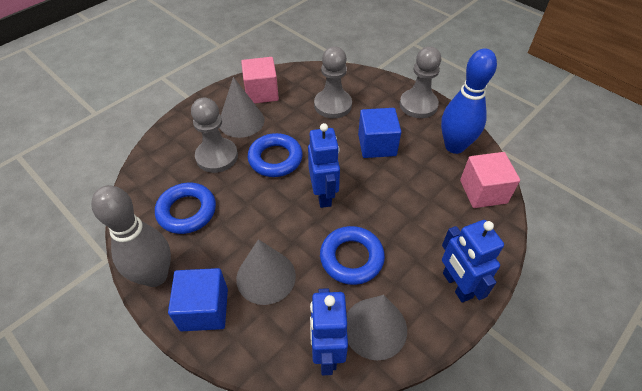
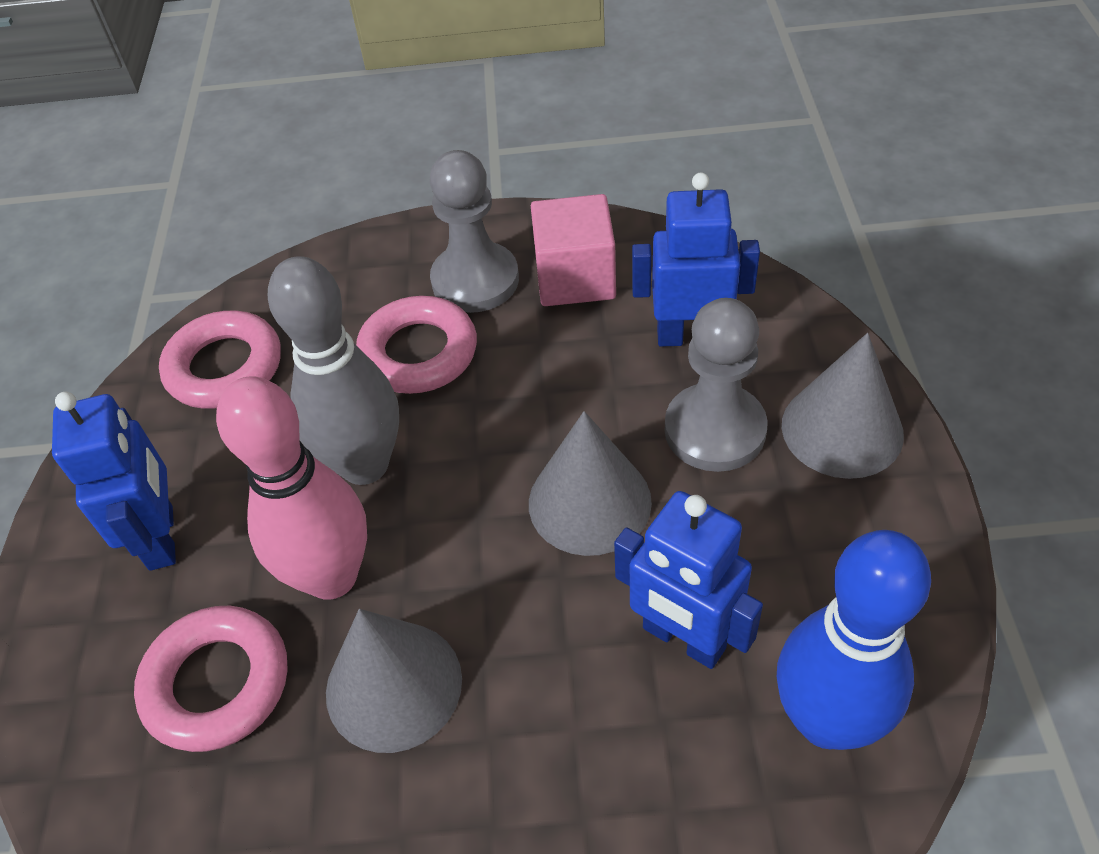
blue cube: 2 -> 0
blue ring: 3 -> 0
grey pawn: 3 -> 2
pink bowling pin: 0 -> 1
pink cube: 2 -> 1
pink ring: 0 -> 3

